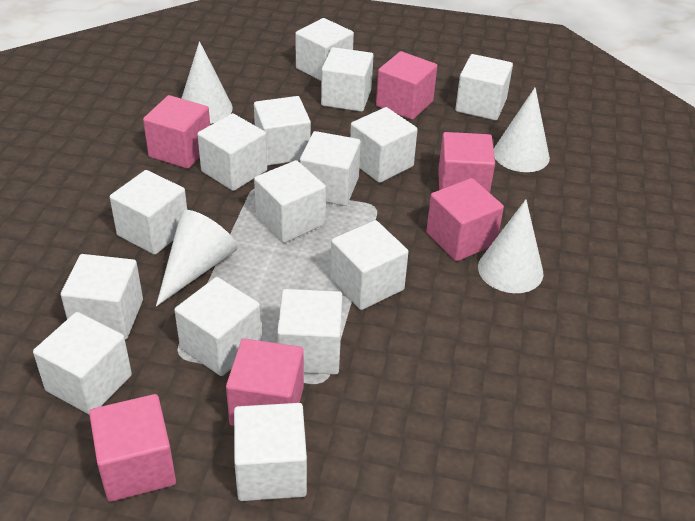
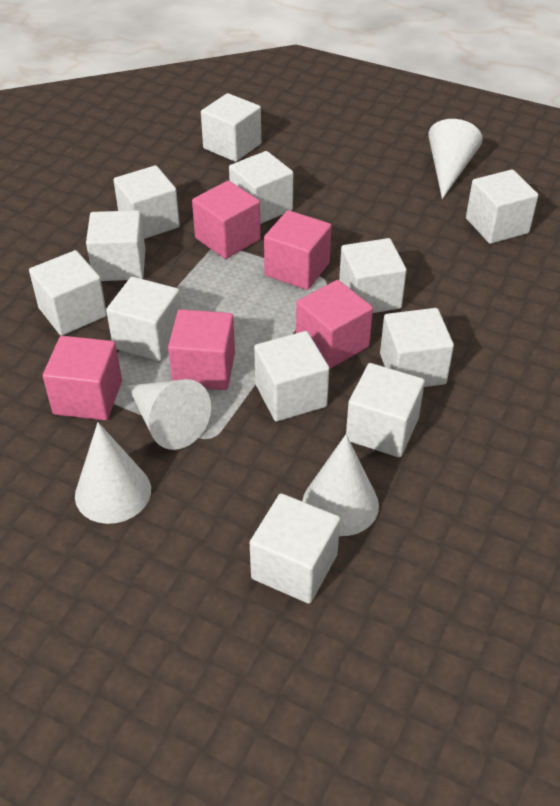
pink cube: 6 -> 5
white cube: 15 -> 12

